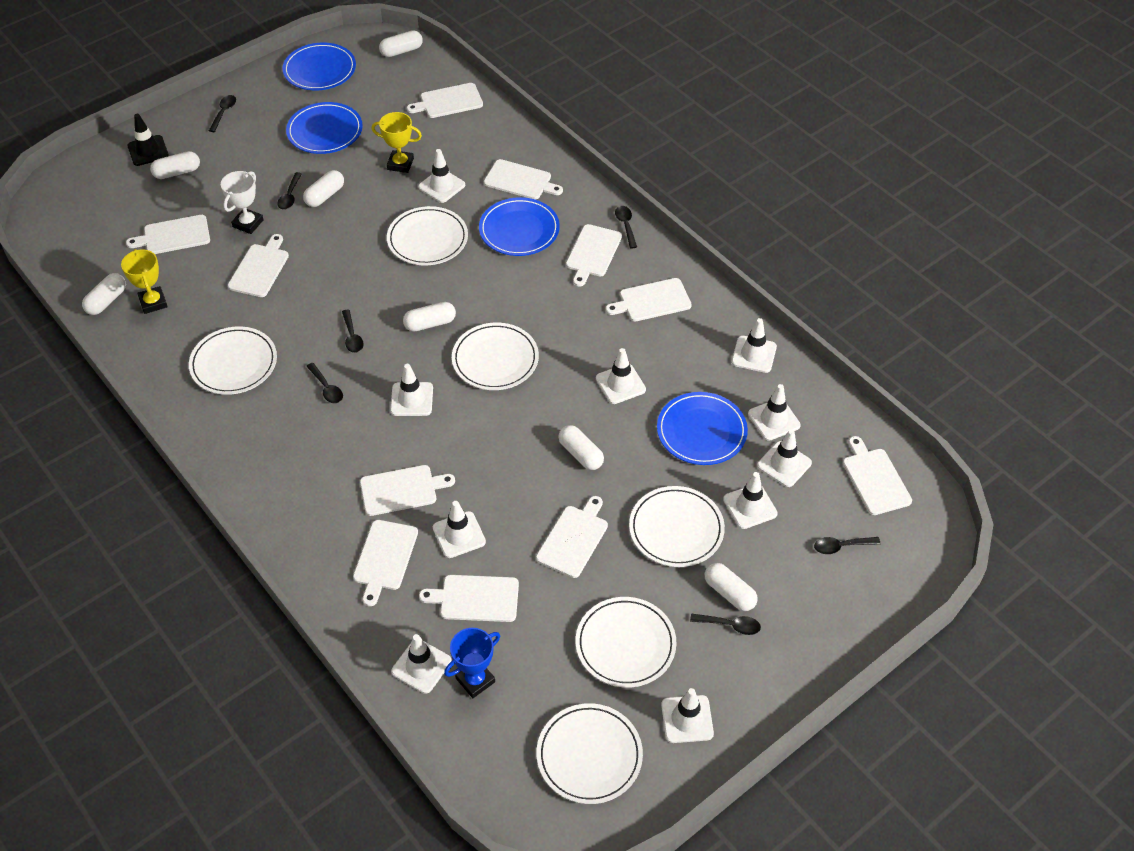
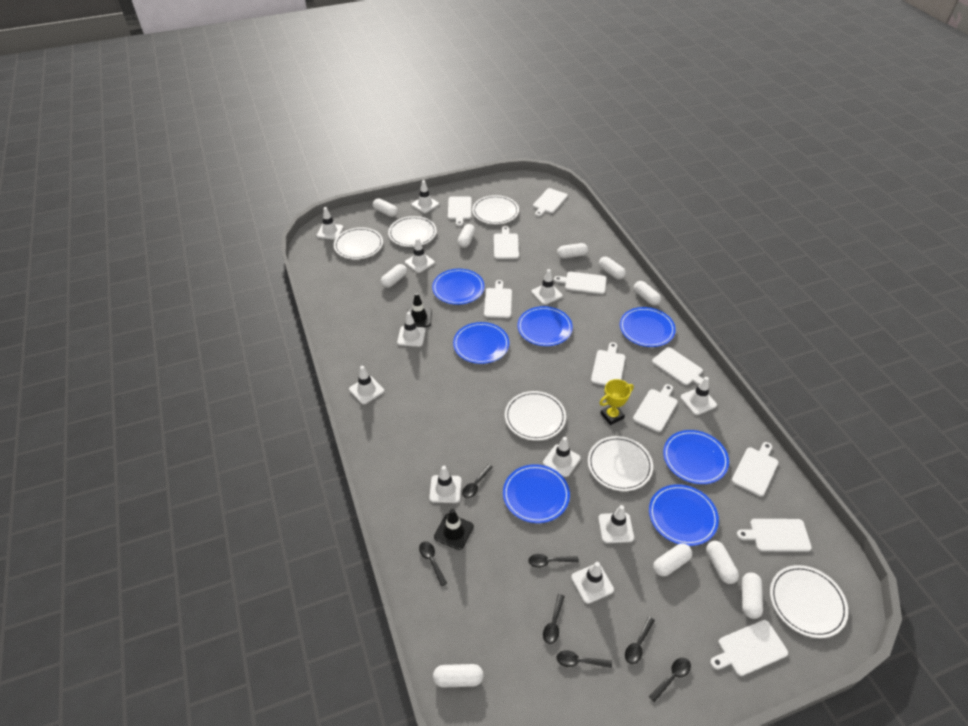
black traffic cone: 1 -> 2
blue plate: 4 -> 7
blue trophy: 1 -> 0
white capsule: 7 -> 10
white traffic cone: 10 -> 11
white trophy: 1 -> 0
yellow trophy: 2 -> 1

